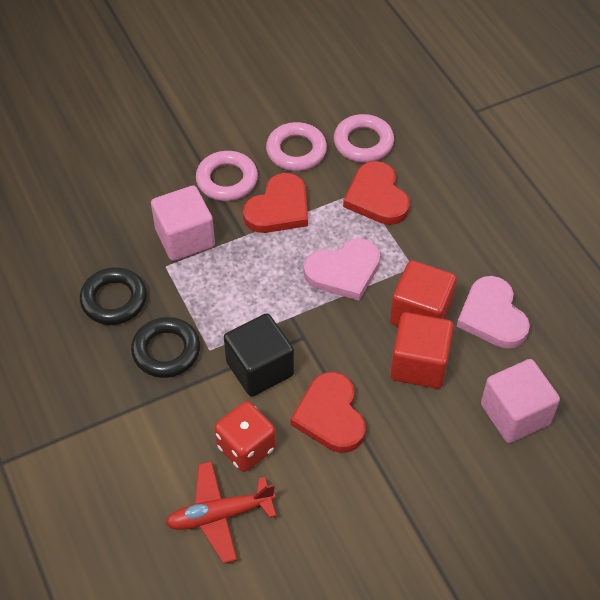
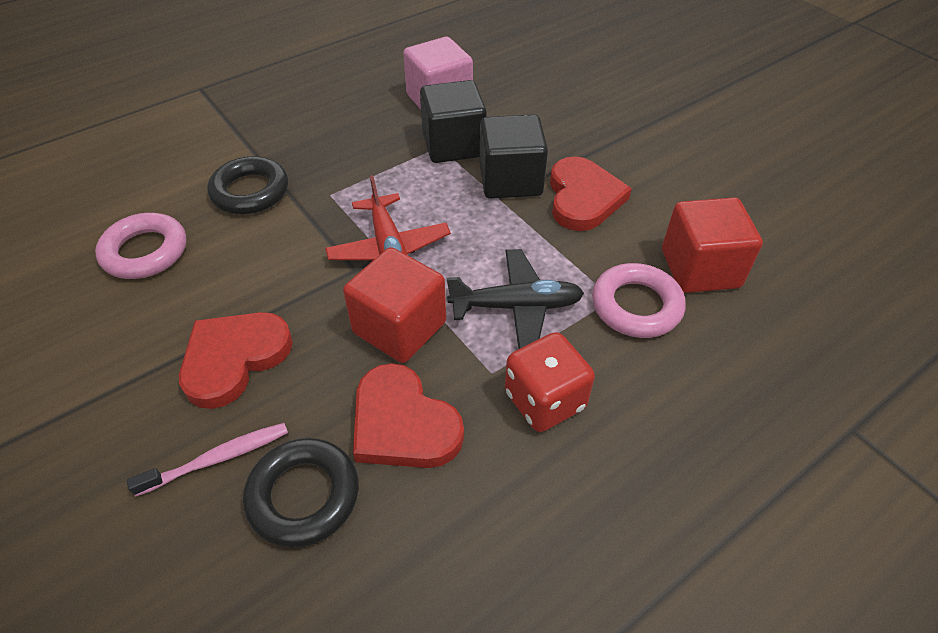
black cube: 1 -> 2
black plane: 0 -> 1
pink cube: 2 -> 1
pink heart: 2 -> 0
pink ring: 3 -> 2
pink toothbrush: 0 -> 1

